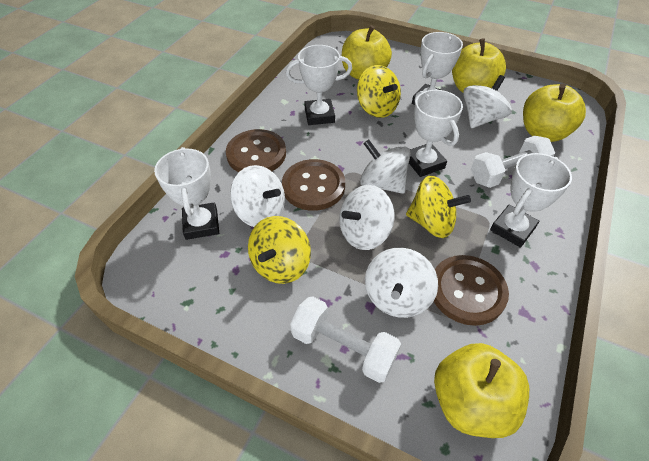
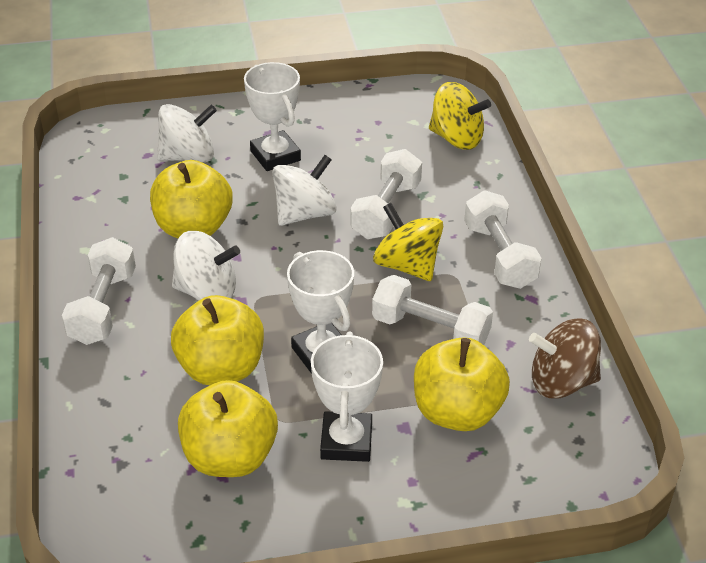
brown button: 3 -> 0
brown spinning top: 0 -> 1
white dumbbell: 2 -> 4
white spinning top: 5 -> 3
white trophy: 5 -> 3
yellow spinning top: 3 -> 2

